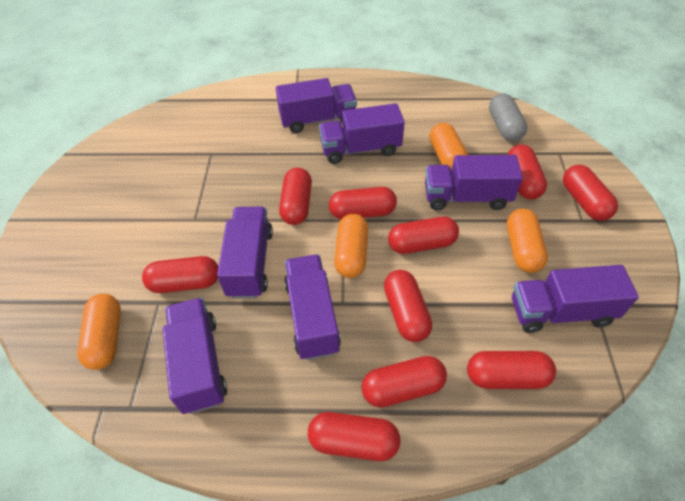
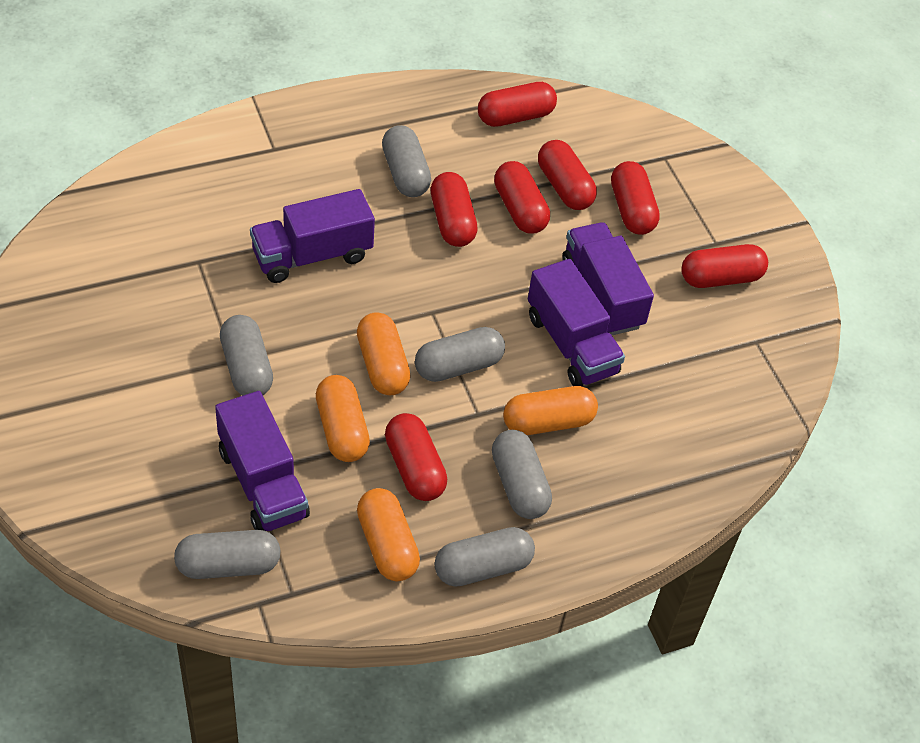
grey capsule: 1 -> 6
purple truck: 7 -> 4
red capsule: 10 -> 7

